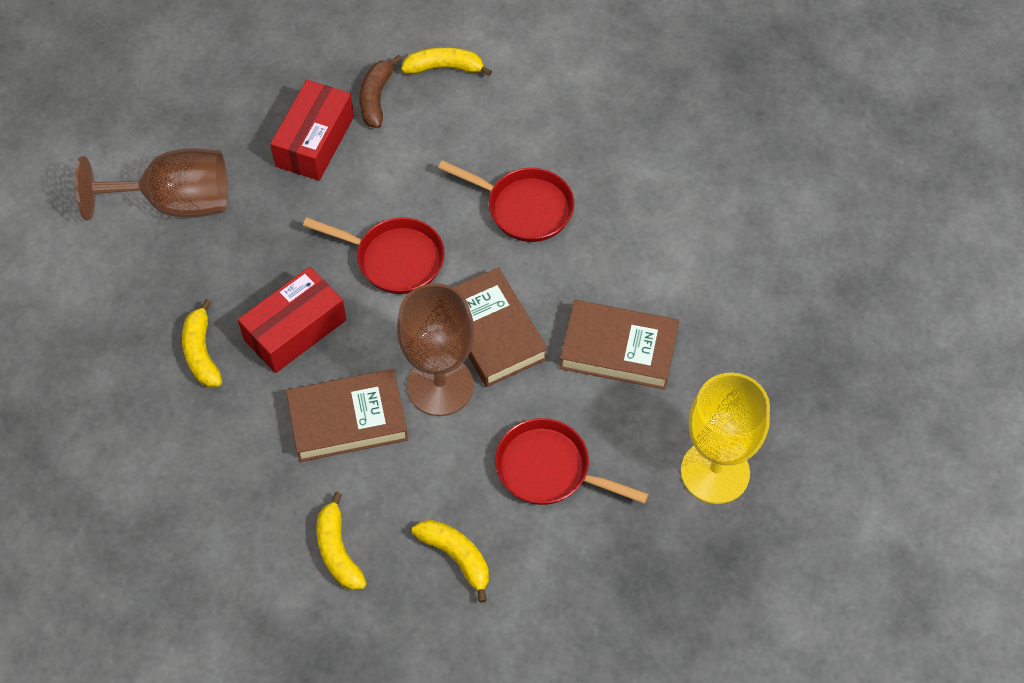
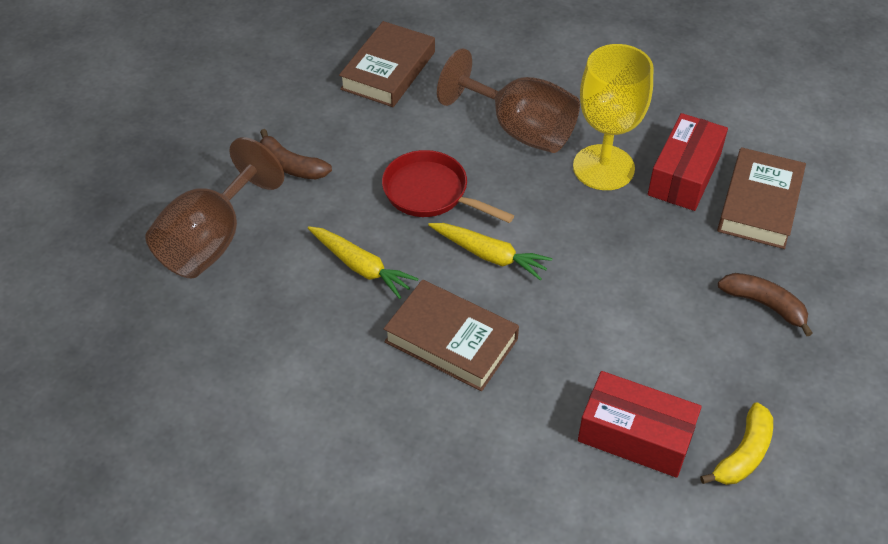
brown banana: 1 -> 2
red pan: 3 -> 1
yellow banana: 4 -> 1
yellow carrot: 0 -> 2

